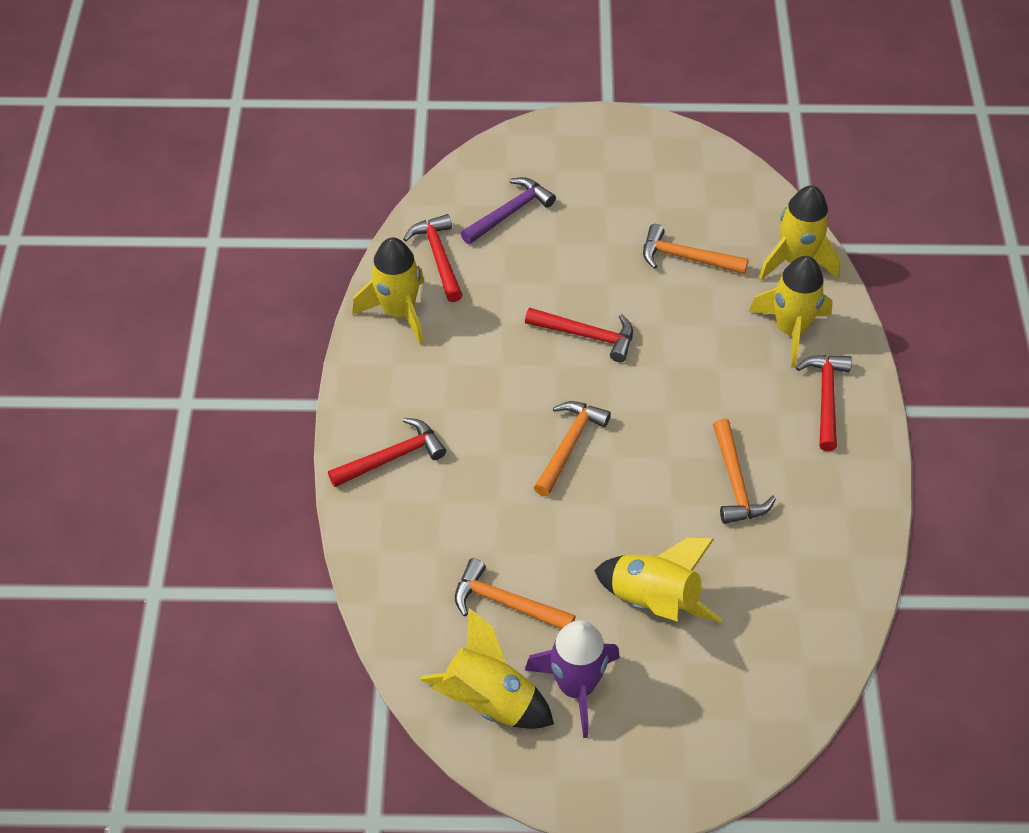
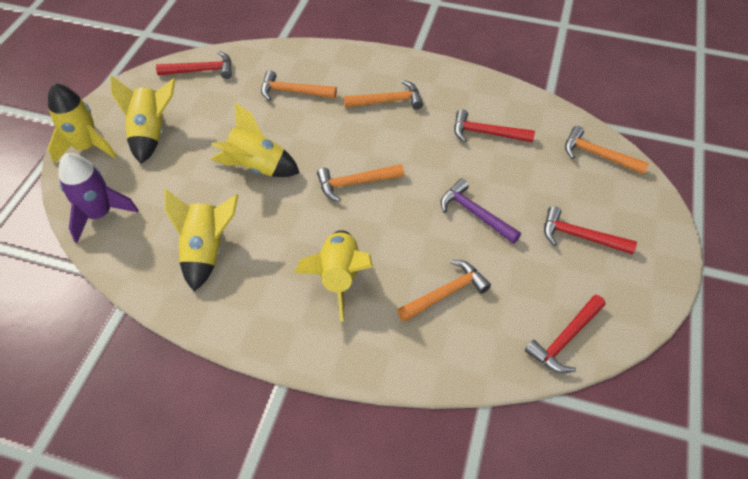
orange hammer: 4 -> 5

